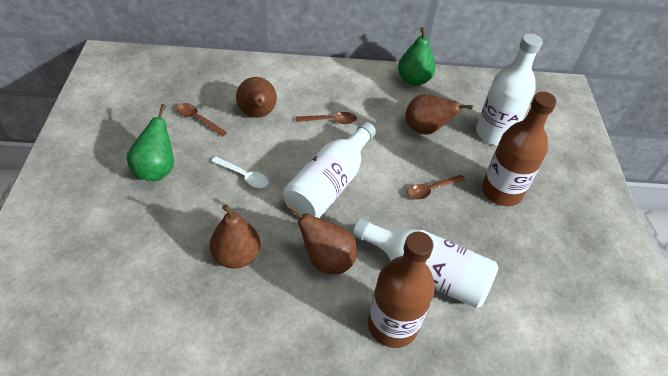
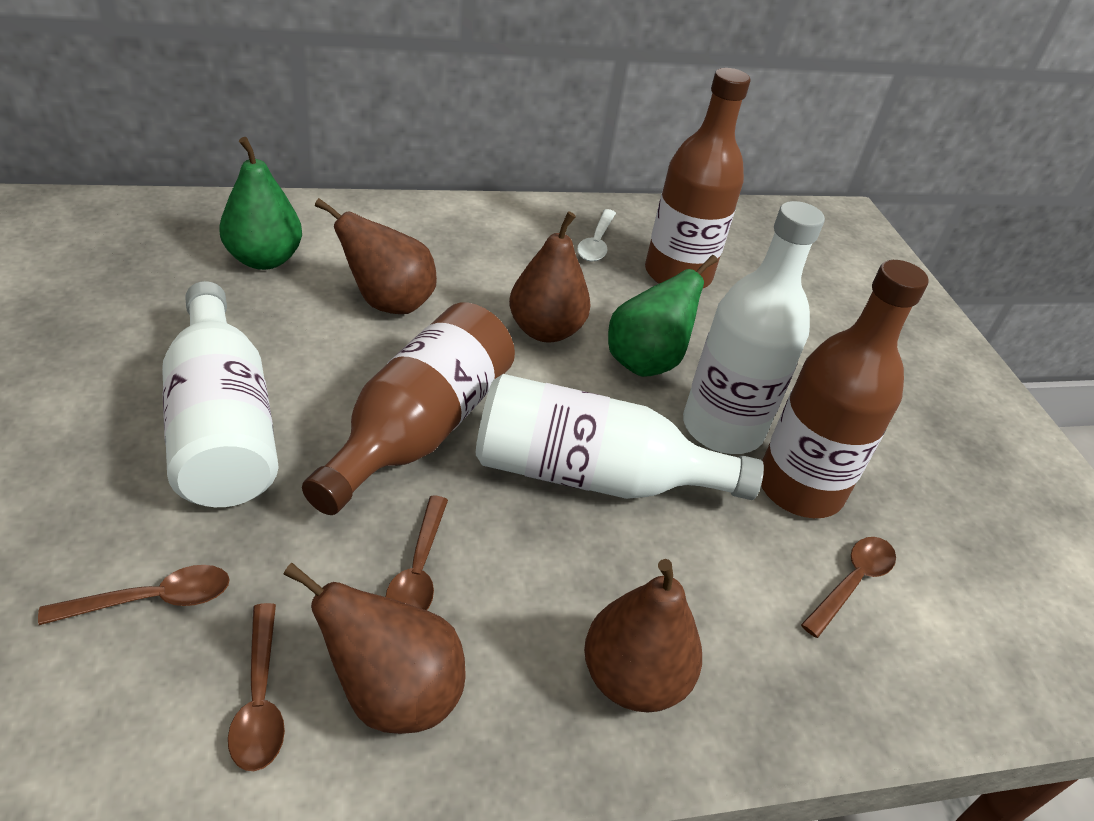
brown bottle: 2 -> 3
brown spoon: 3 -> 4

